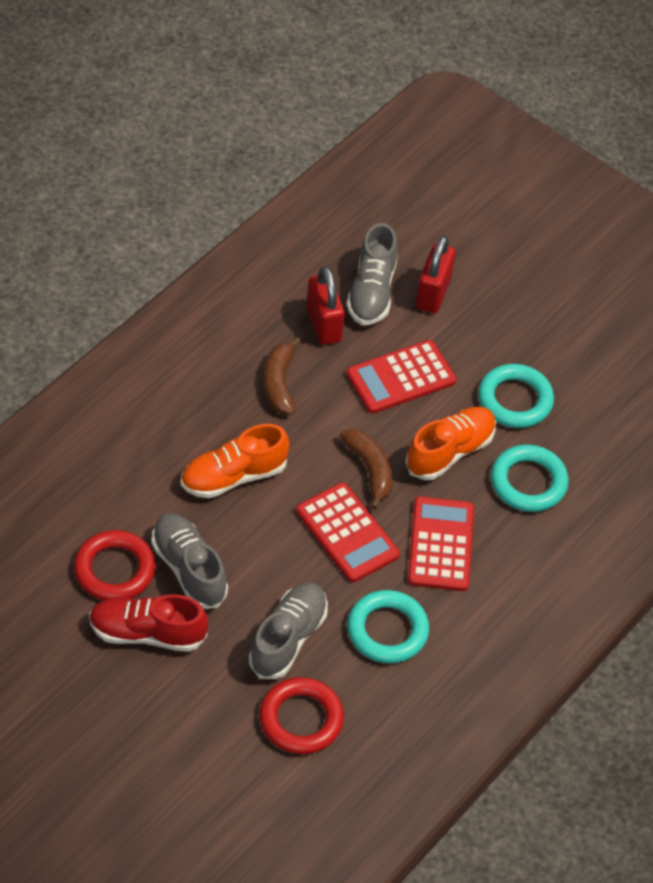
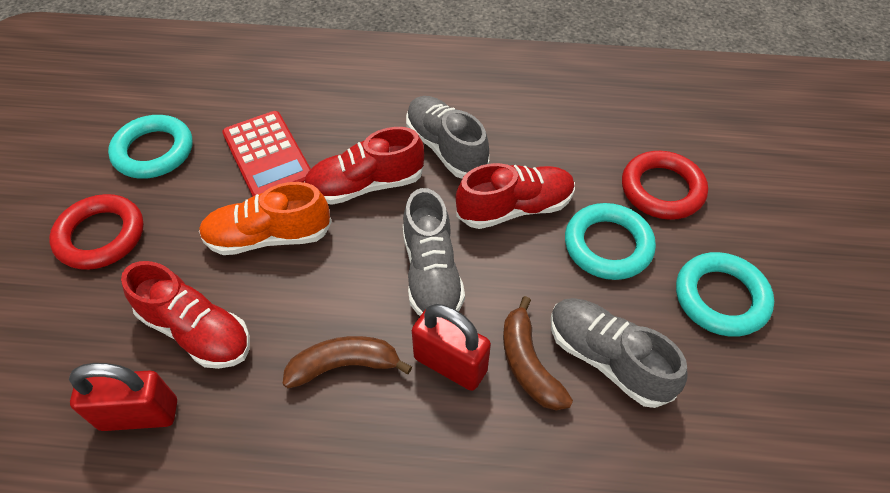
orange shoe: 2 -> 1
red calculator: 3 -> 1
red shoe: 1 -> 3

